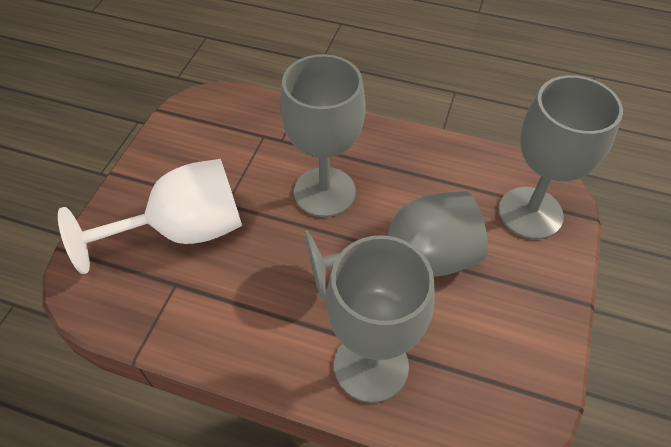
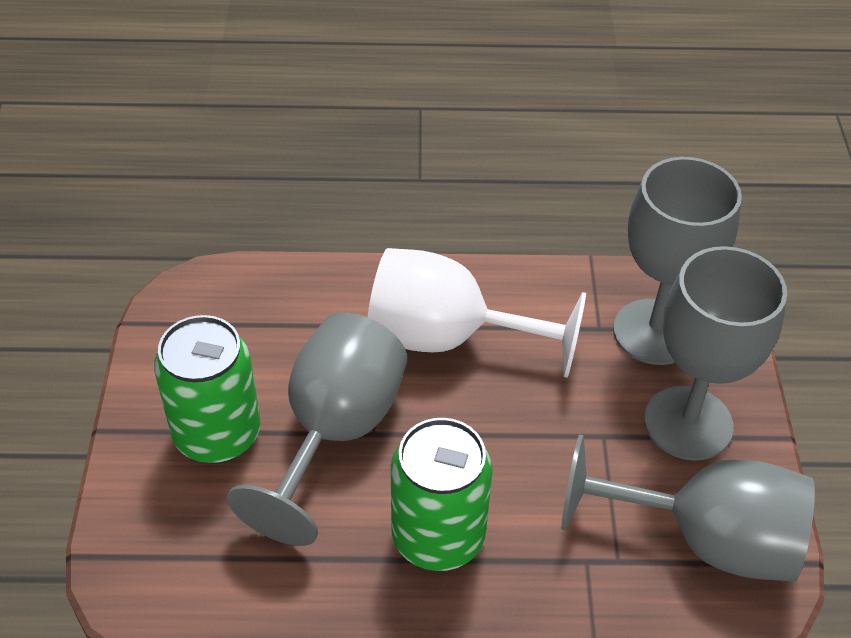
green can: 0 -> 2

